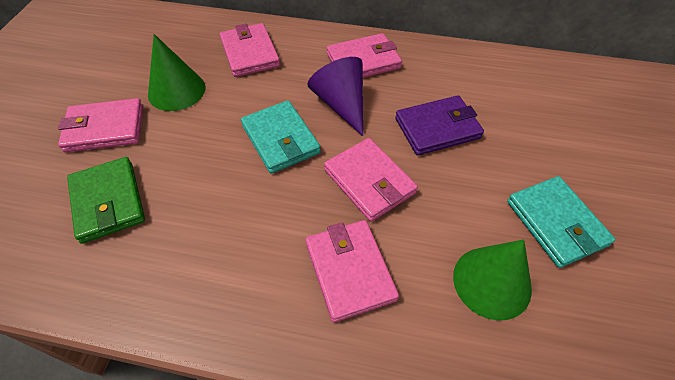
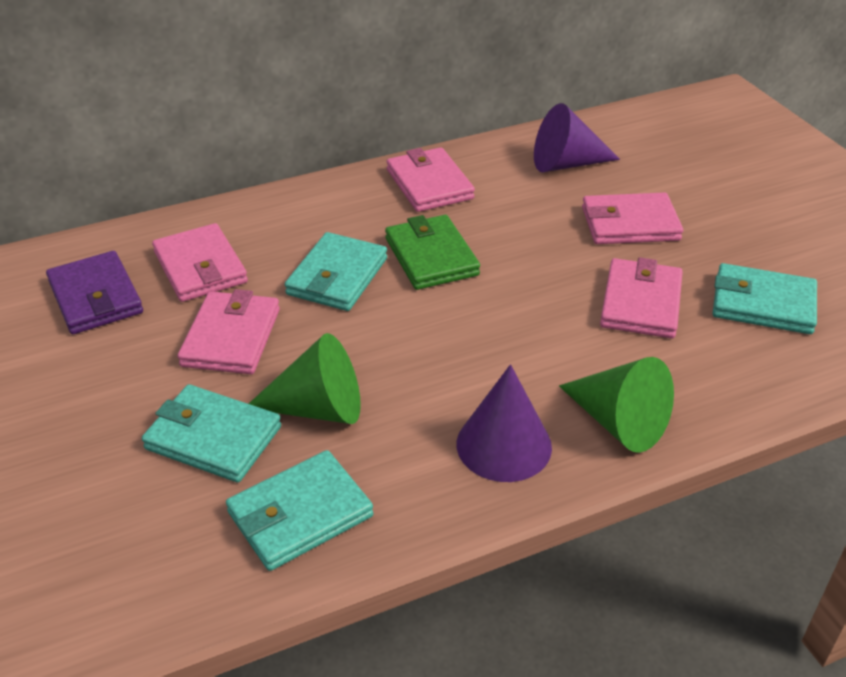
purple cone: 1 -> 2
turquoise wallet: 2 -> 4

